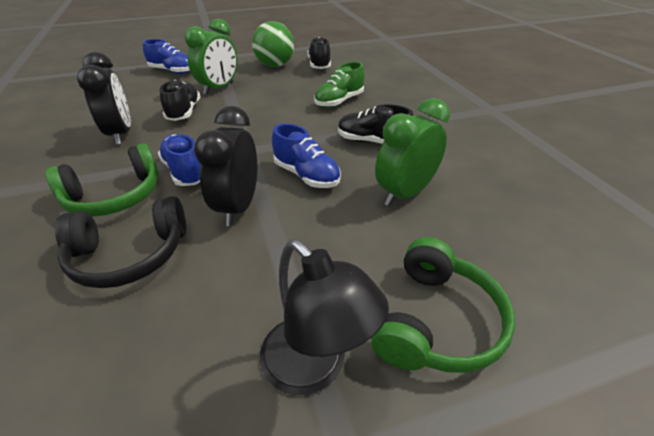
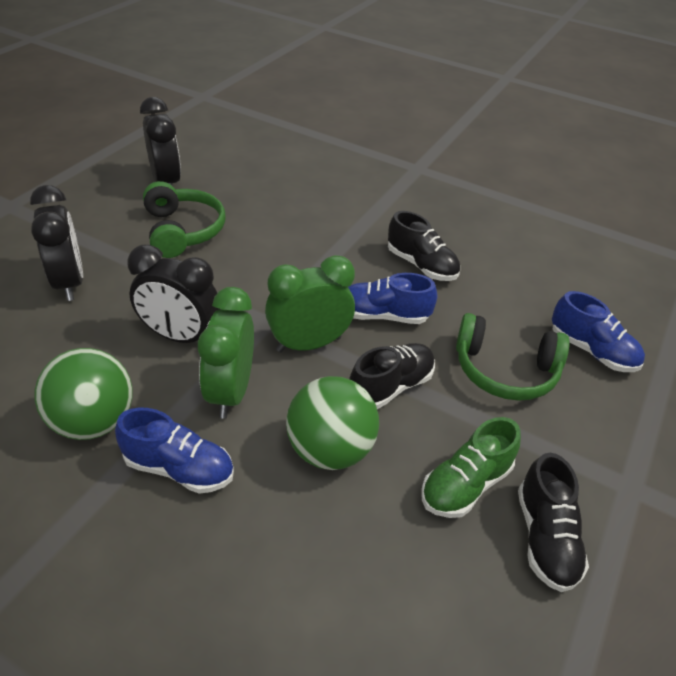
black clock: 2 -> 3
black headphones: 1 -> 0
black lamp: 1 -> 0
green ball: 1 -> 2

